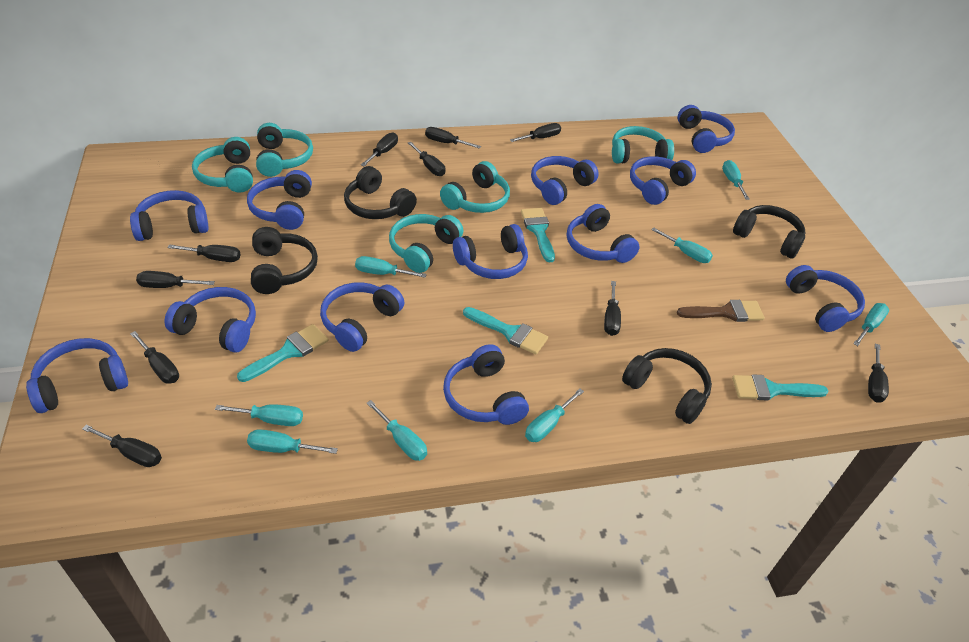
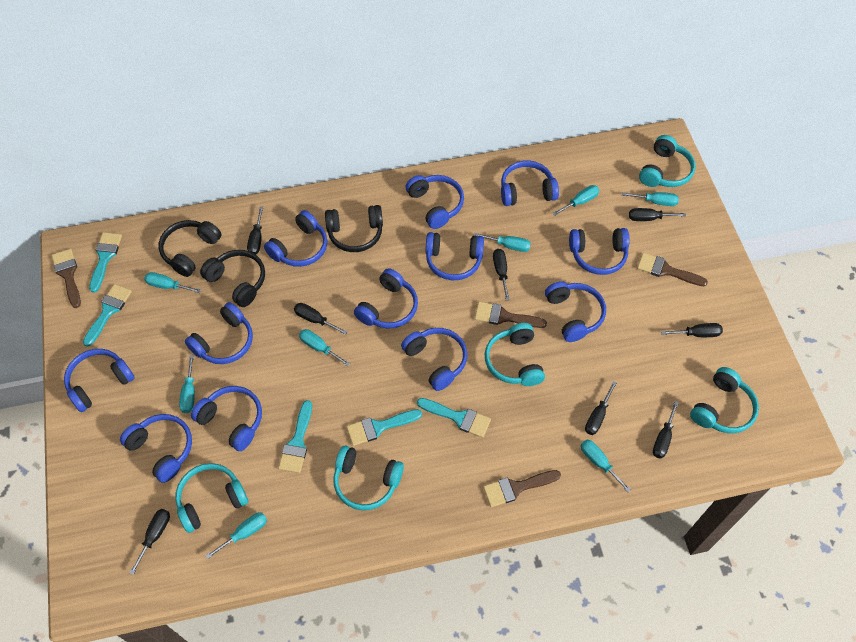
black headphones: 4 -> 3
black screwdriver: 10 -> 8
brown brush: 1 -> 4
turquoise brush: 4 -> 5

